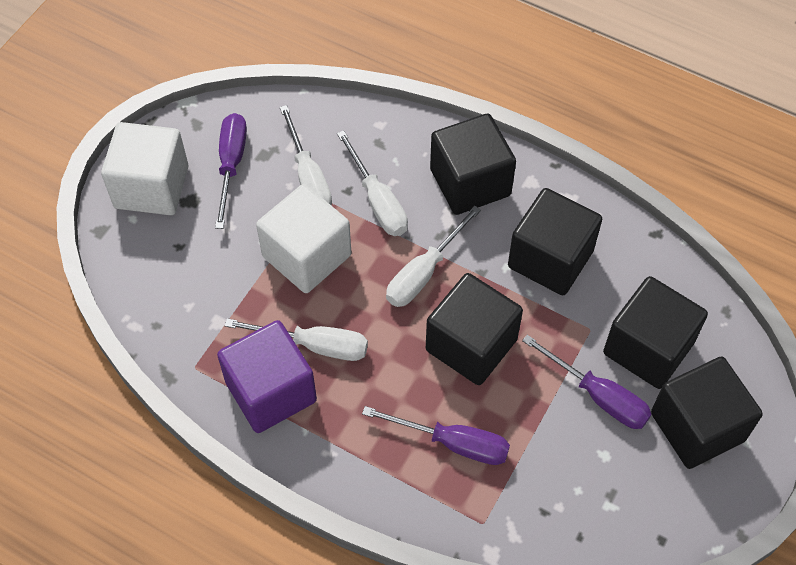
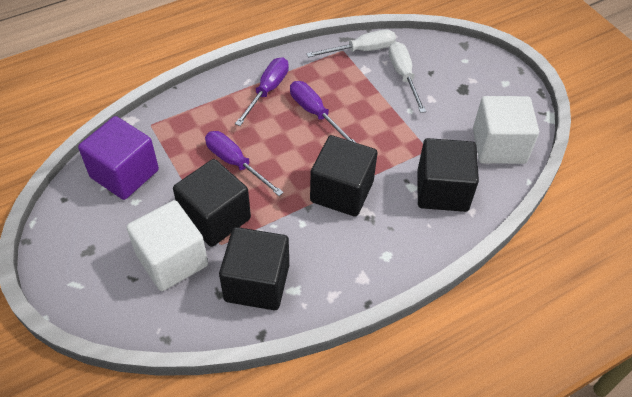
black cube: 5 -> 4
white screwdriver: 4 -> 2

